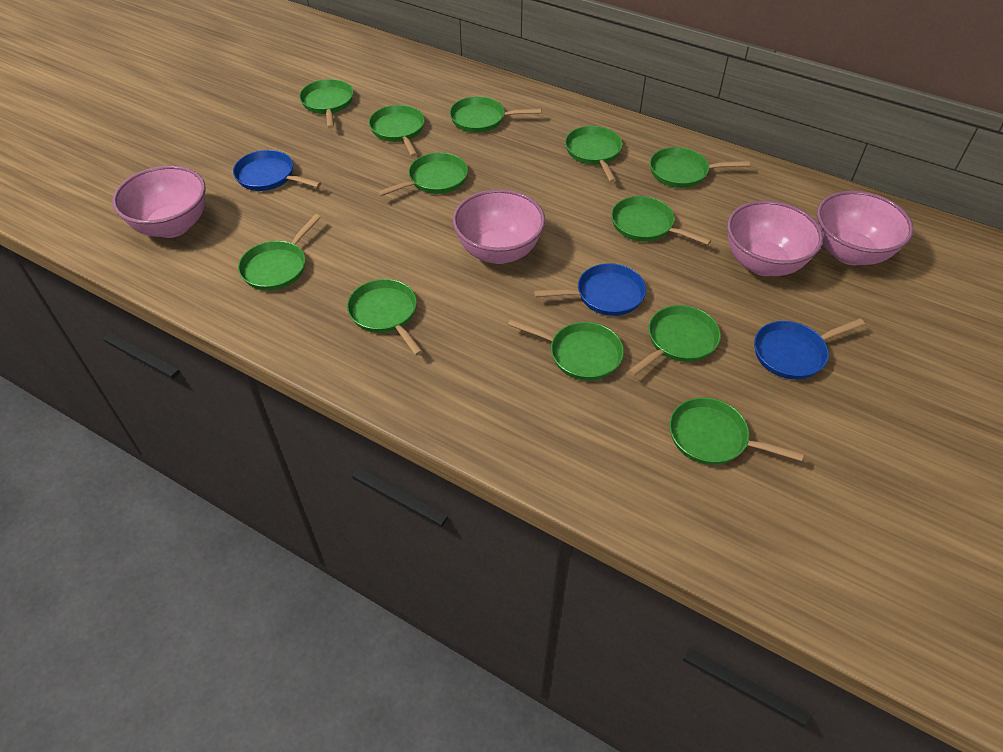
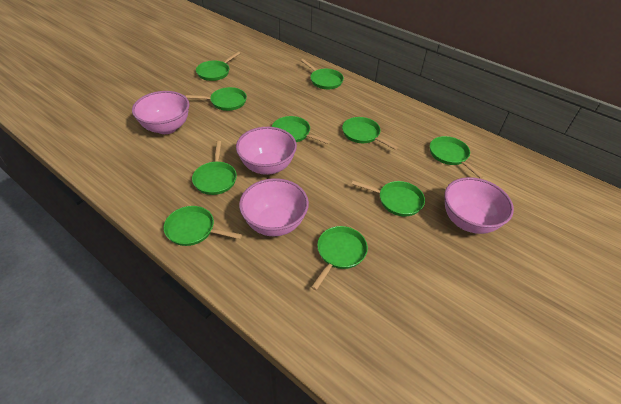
blue pan: 3 -> 0
green pan: 12 -> 10

